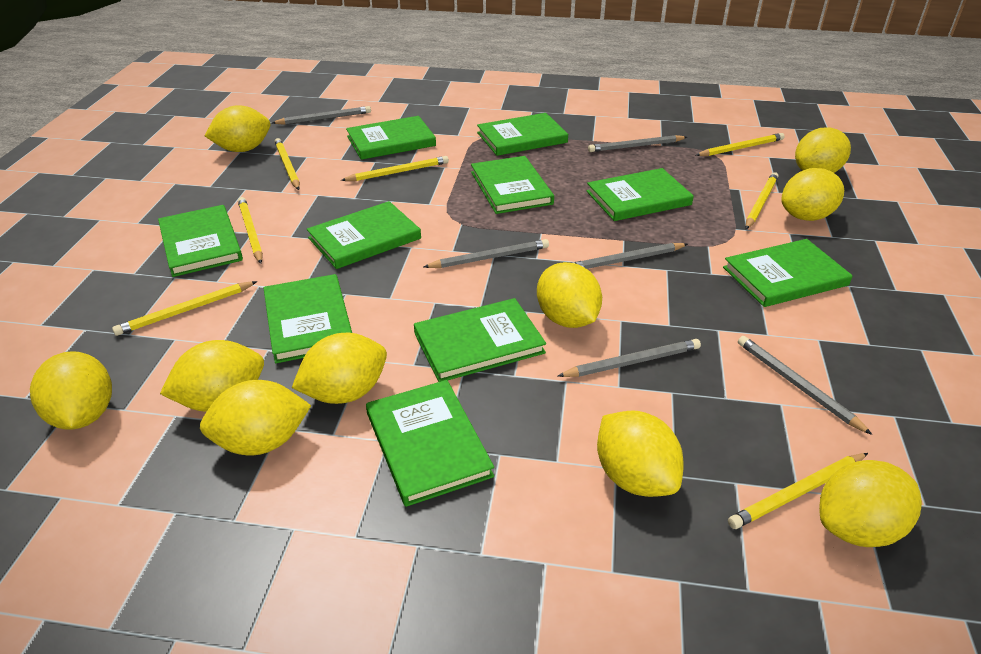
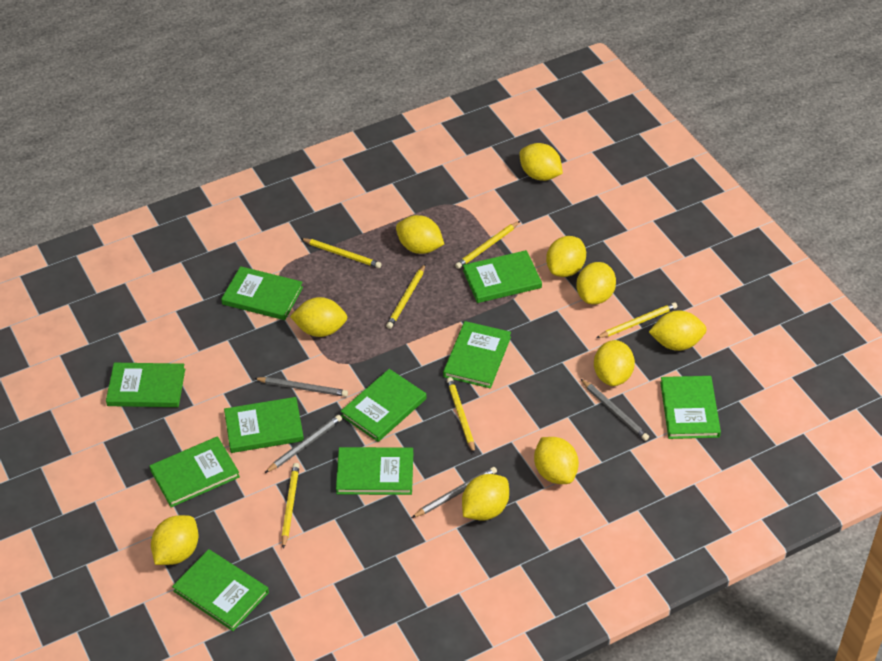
grey pencil: 6 -> 4
yellow pencil: 7 -> 6

